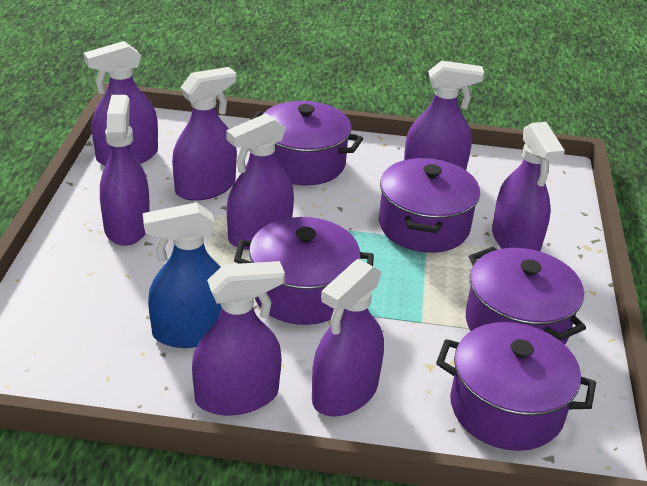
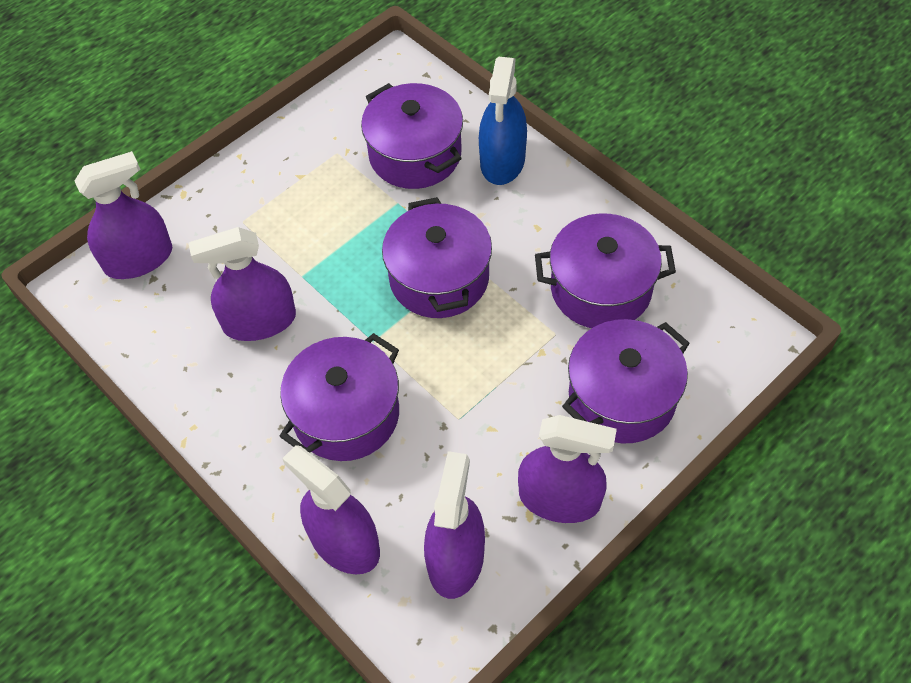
purple spray bottle: 8 -> 5

